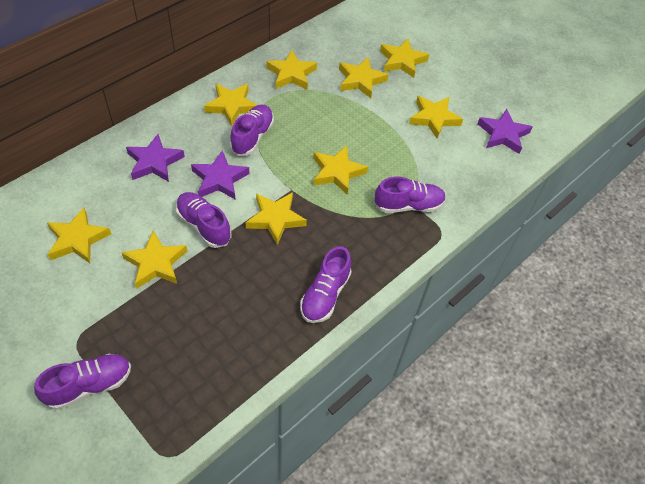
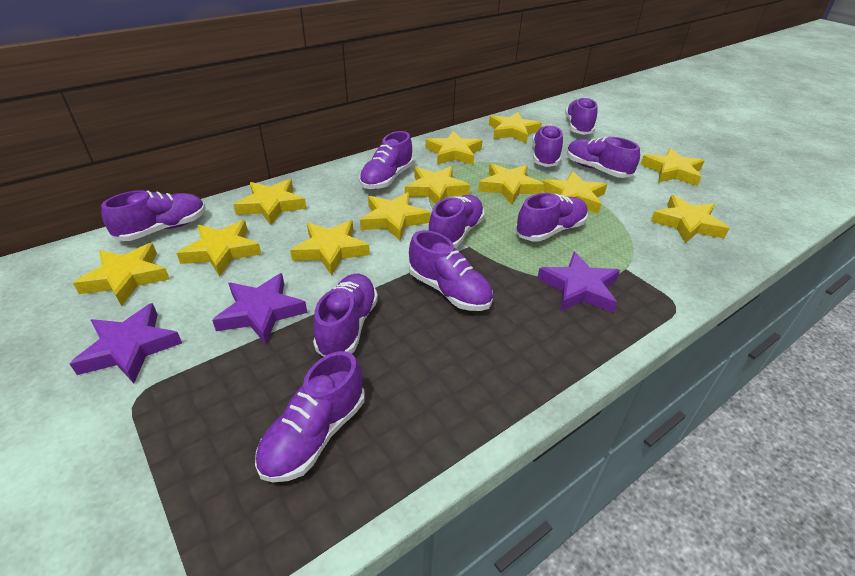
purple shoe: 5 -> 10
yellow star: 9 -> 12

